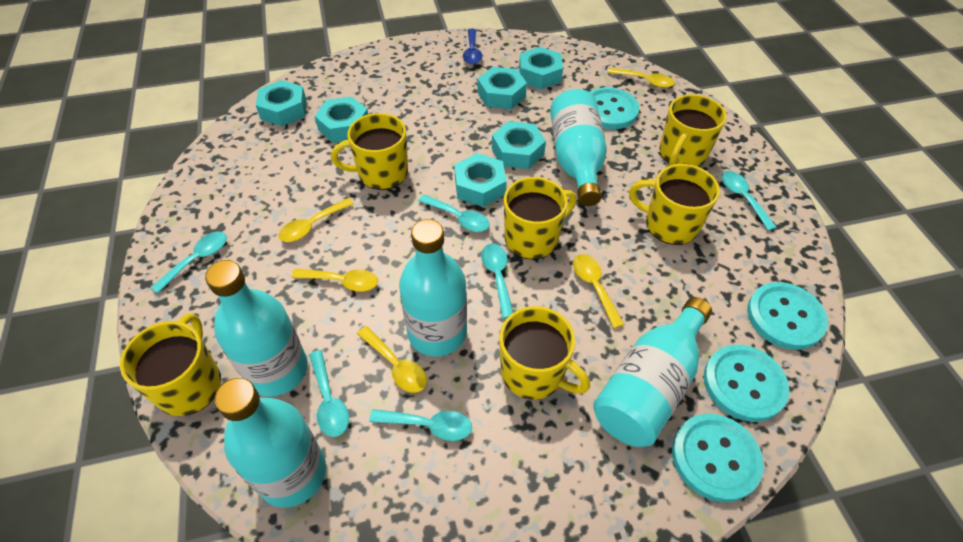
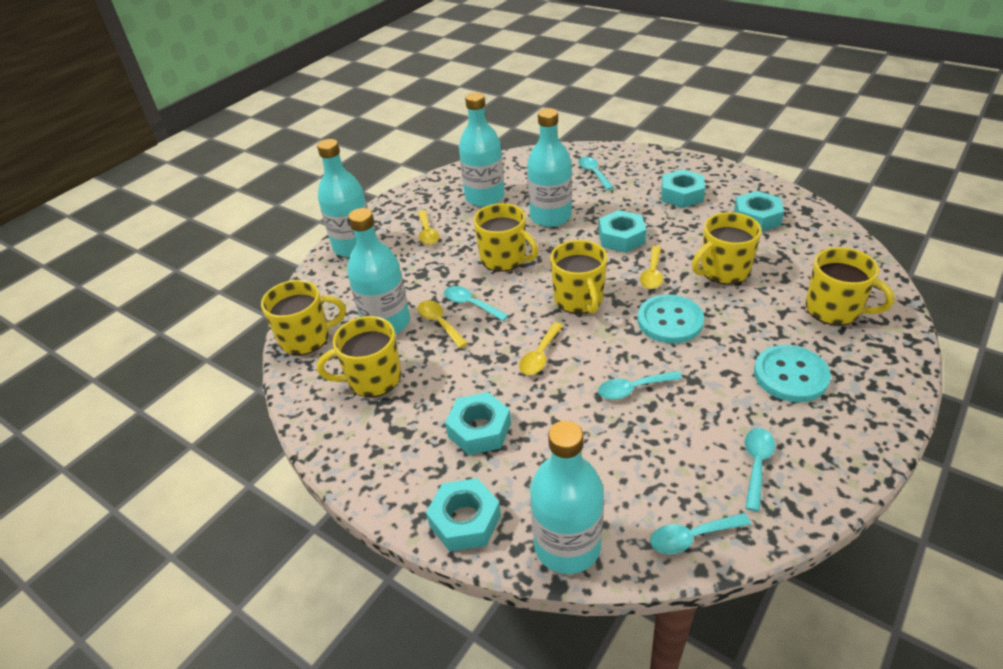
blue spoon: 1 -> 0
turquoise button: 4 -> 2
turquoise nut: 6 -> 5
turquoise spoon: 6 -> 5
yellow spoon: 5 -> 4

